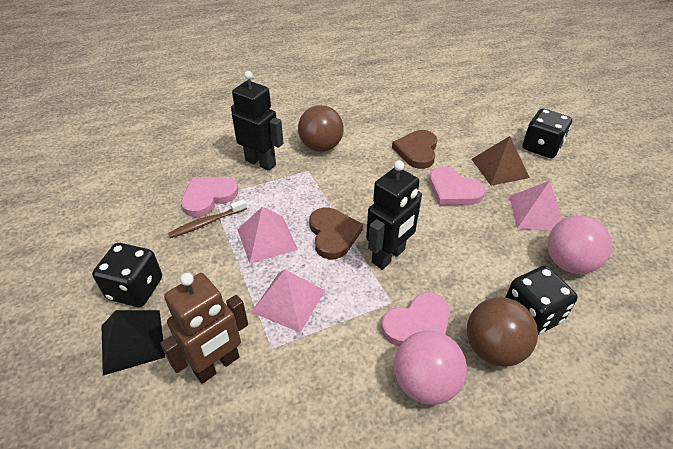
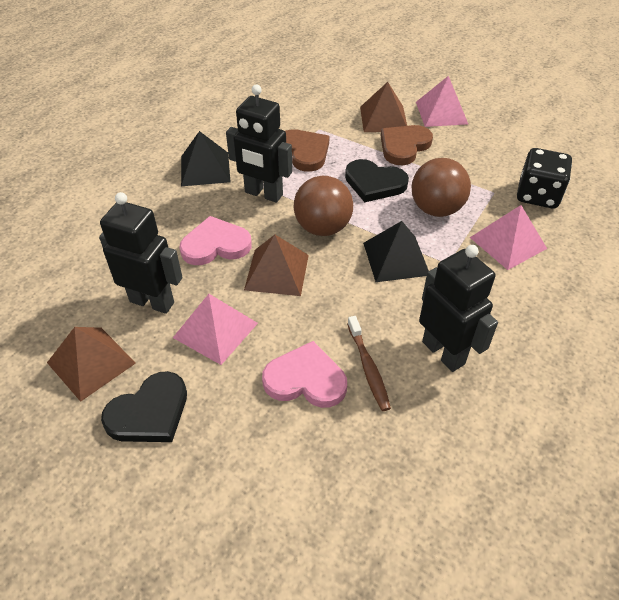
black dice: 3 -> 1
black heart: 0 -> 2
black pyramid: 1 -> 2
black robot: 2 -> 3
brown pyramid: 1 -> 3
brown robot: 1 -> 0
pink ball: 2 -> 0
pink heart: 3 -> 2

